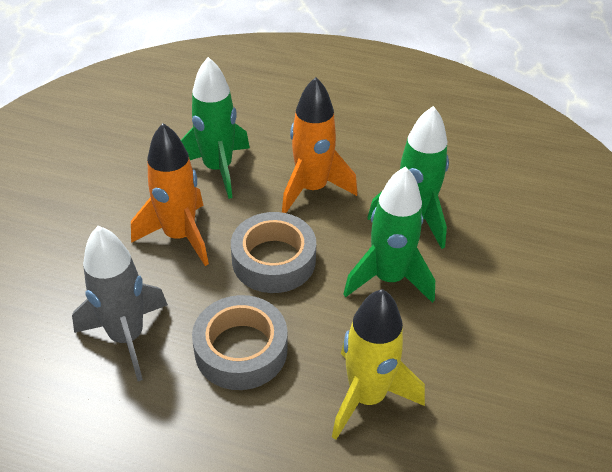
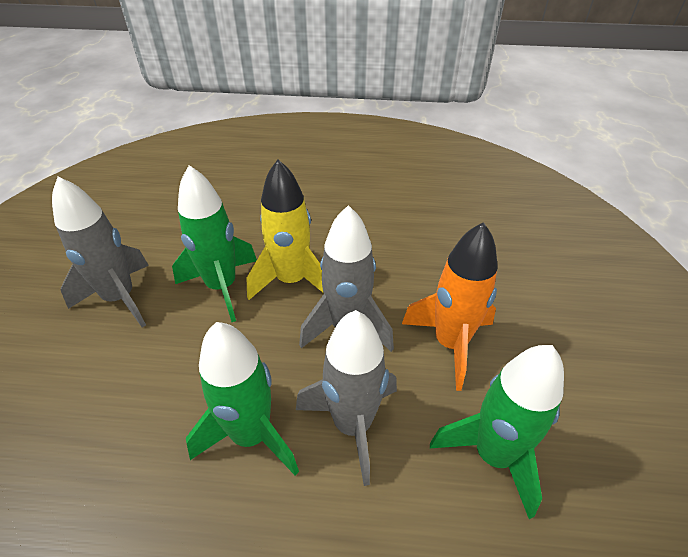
grey rocket: 1 -> 3
grey tape: 2 -> 0
orange rocket: 2 -> 1

